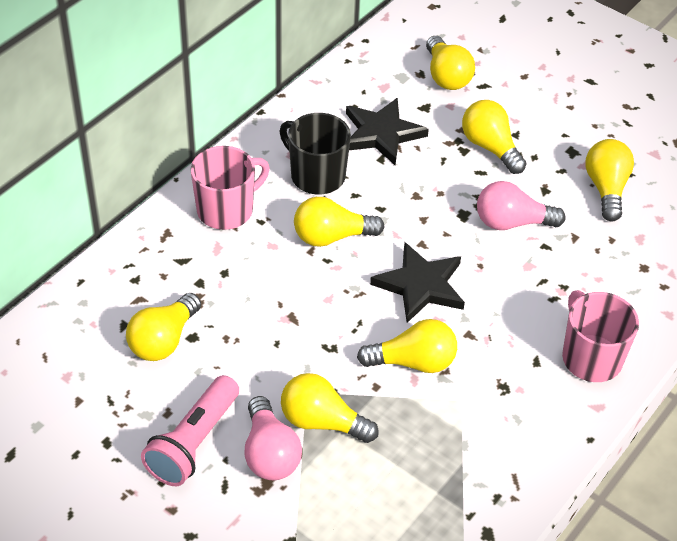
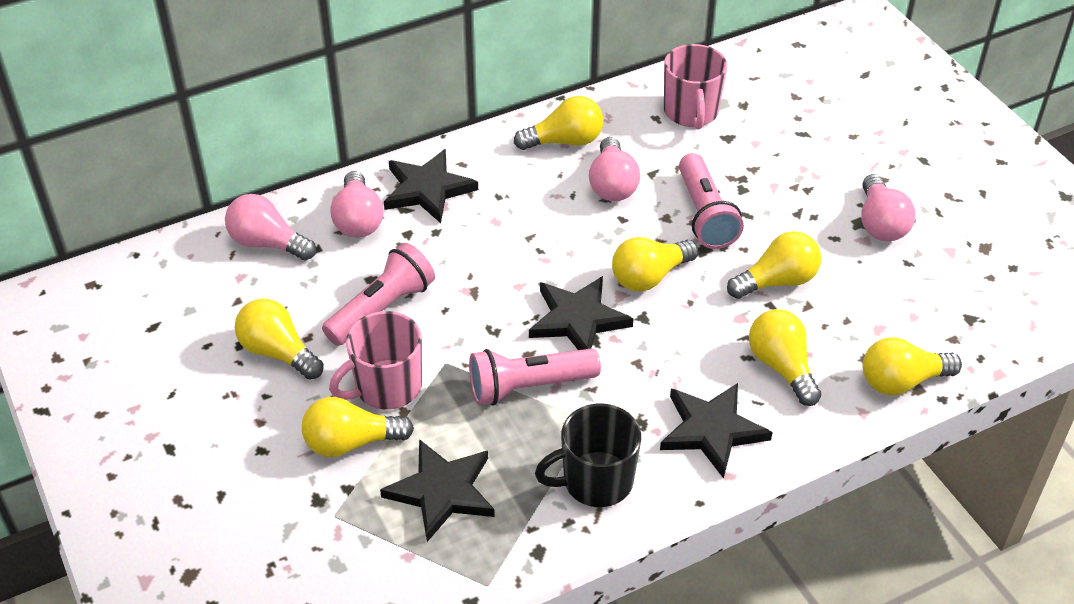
black star: 2 -> 4
pink flashlight: 1 -> 3
pink light bulb: 2 -> 4

